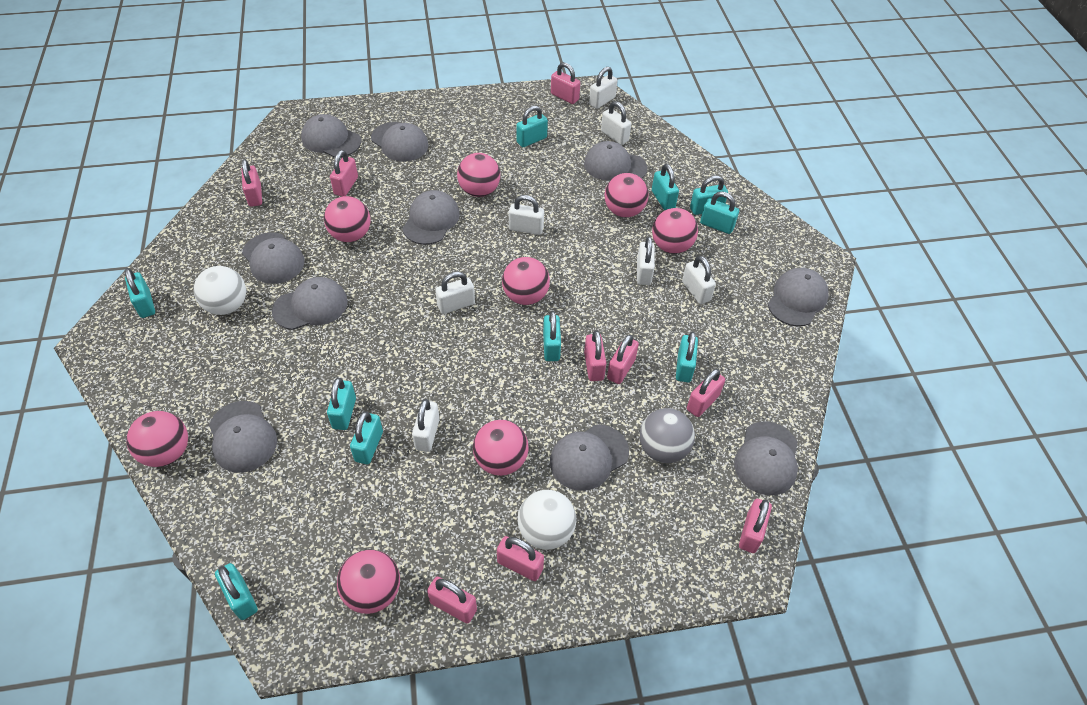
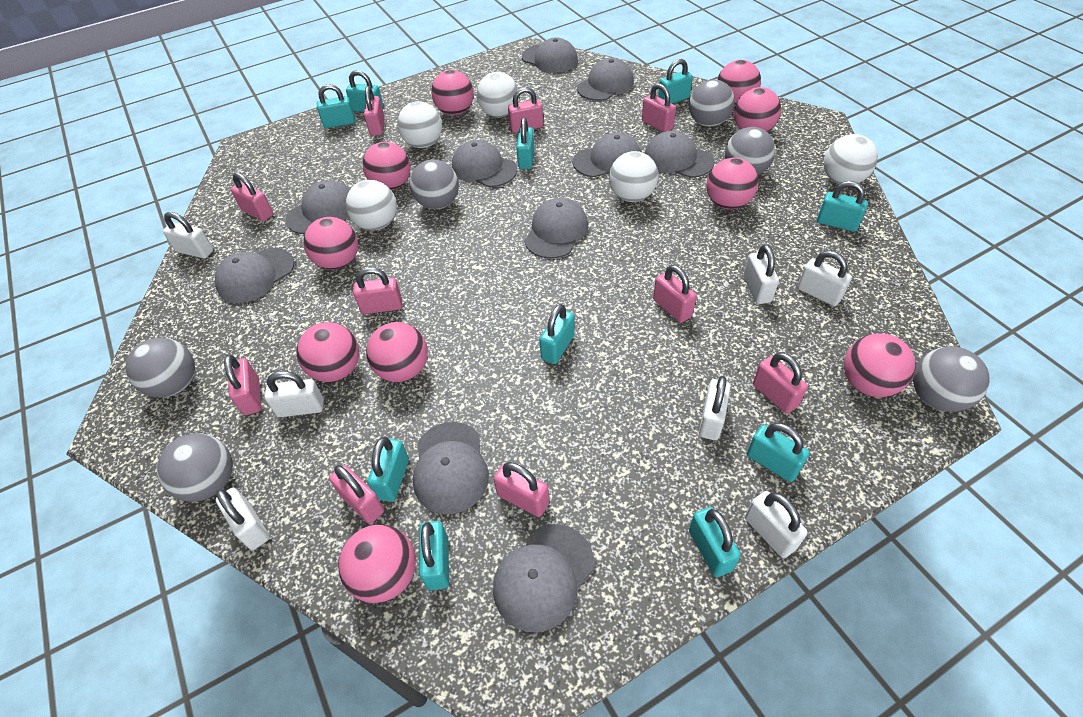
grey ball: 1 -> 6
pink ball: 8 -> 10
pink padlock: 9 -> 10
white ball: 2 -> 5

